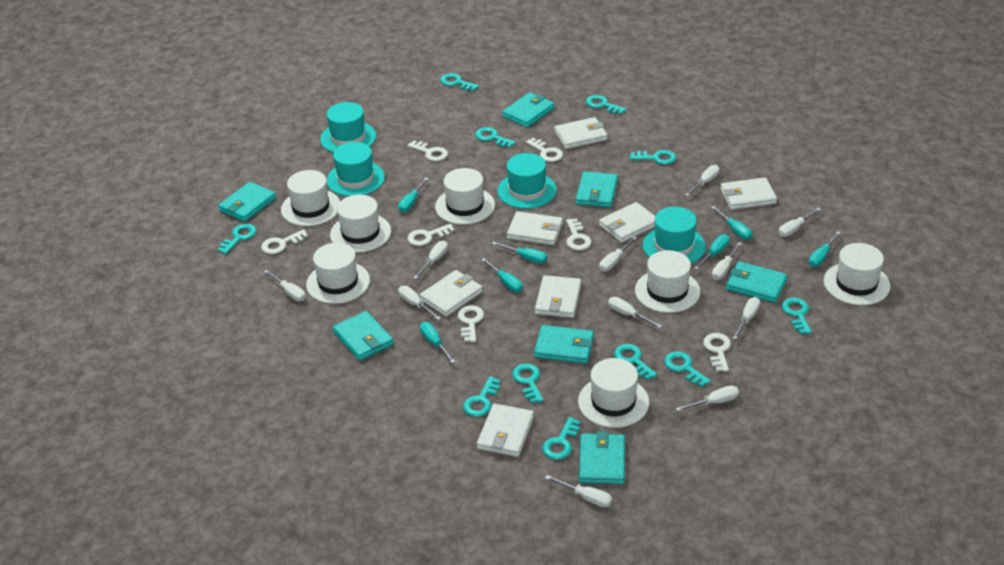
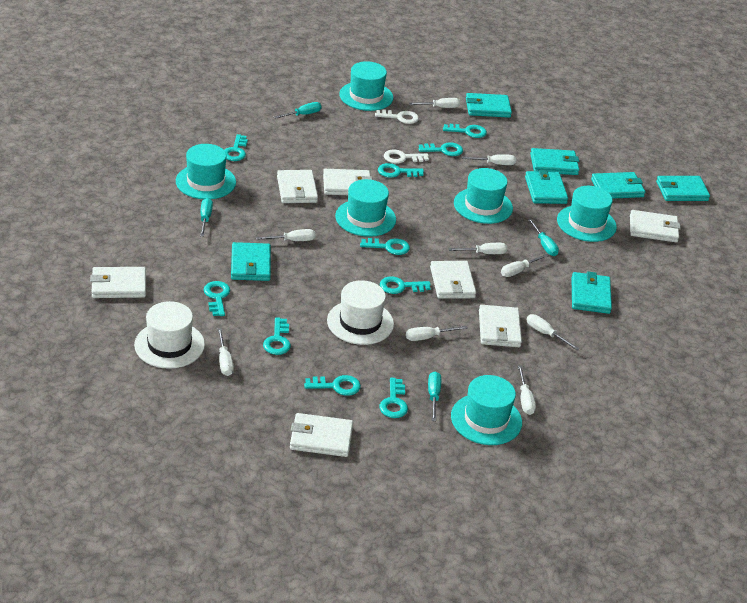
turquoise hat: 4 -> 6
turquoise key: 11 -> 10
turquoise screwdriver: 7 -> 4
white hat: 7 -> 2
white key: 7 -> 2
white screwdriver: 11 -> 9

